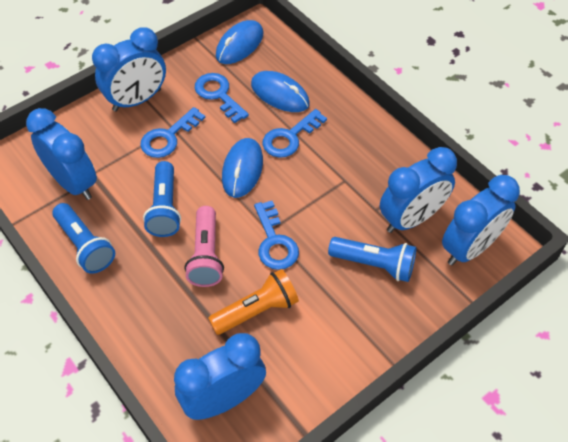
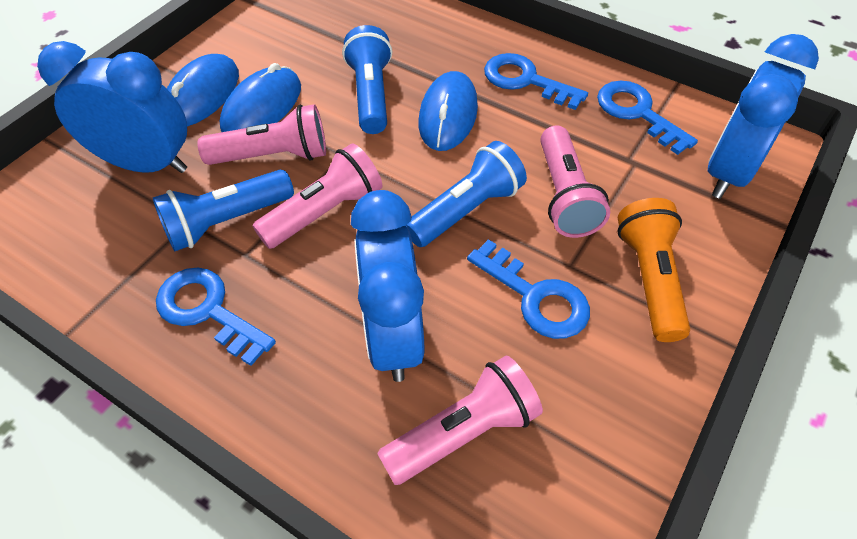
blue clock: 5 -> 3
pink flashlight: 1 -> 4

